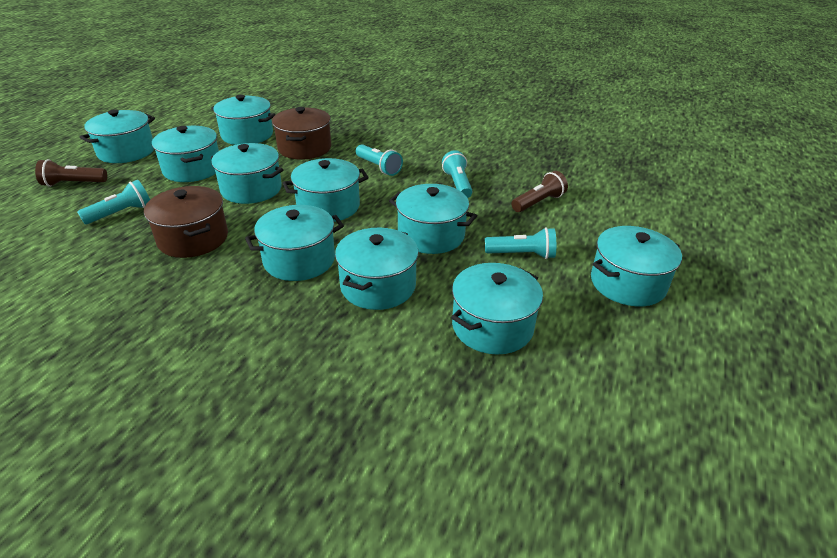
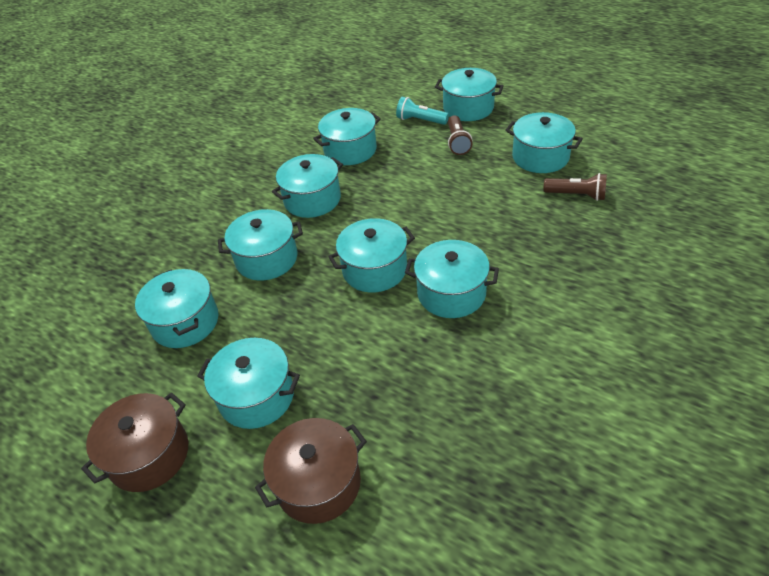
turquoise flashlight: 4 -> 1
turquoise pot: 10 -> 9

